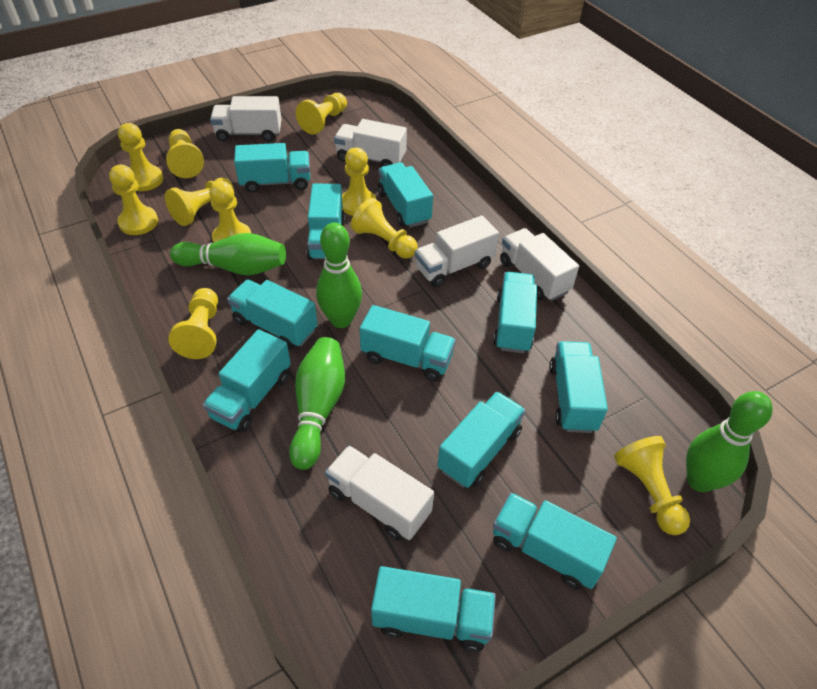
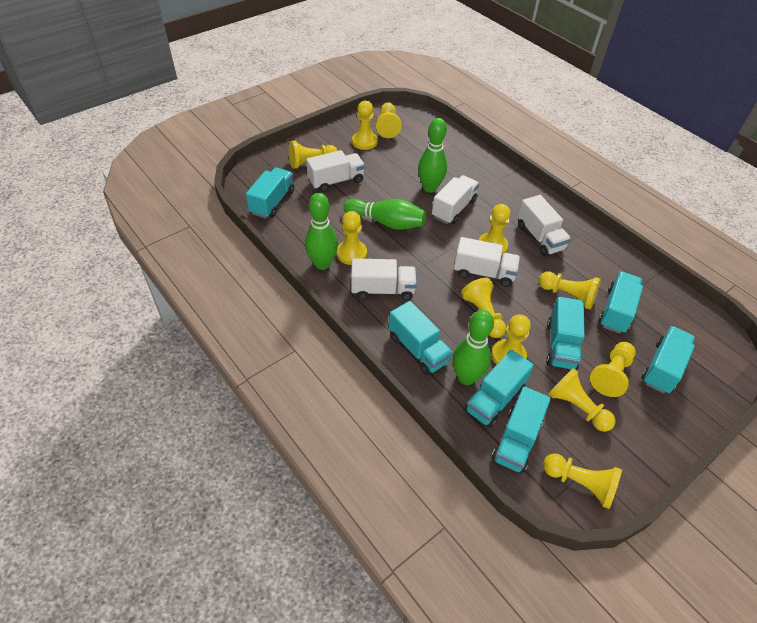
turquoise truck: 11 -> 7
yellow pawn: 10 -> 11

